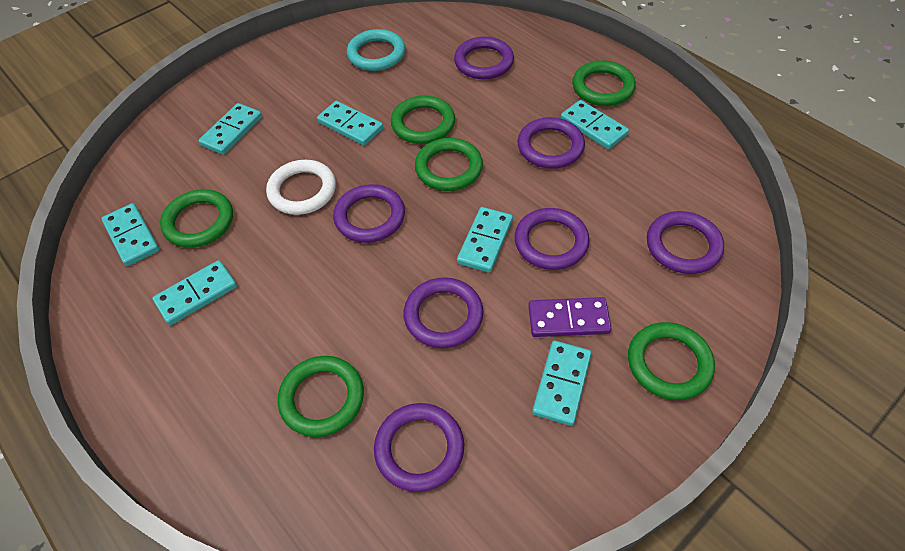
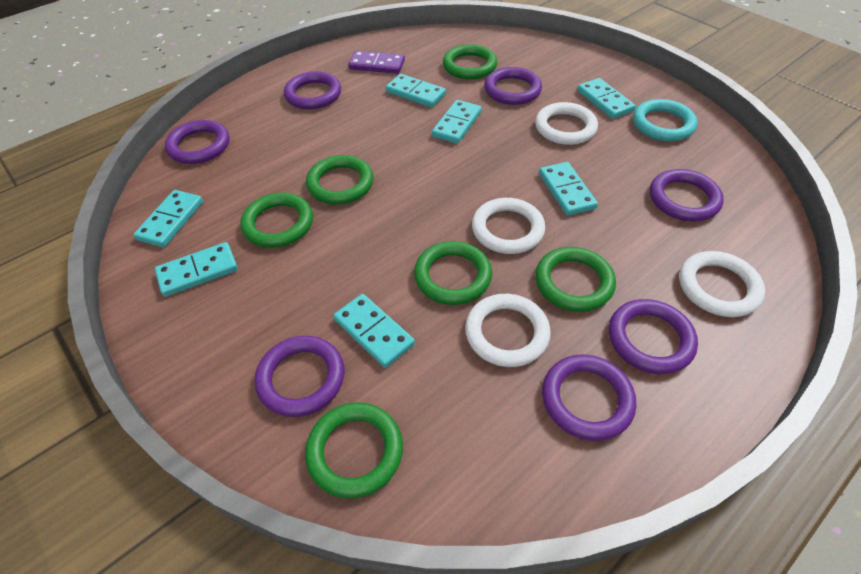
white ring: 1 -> 4

